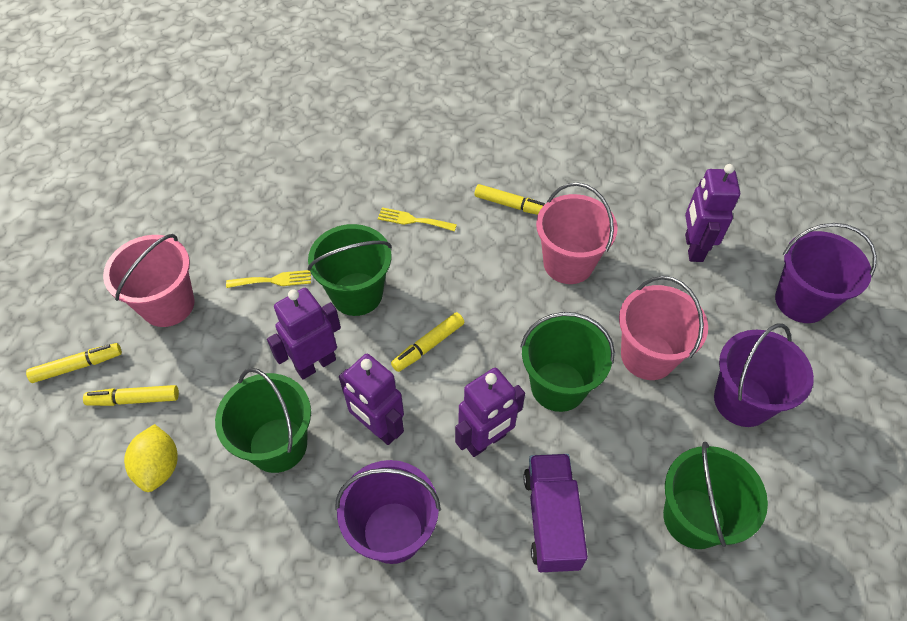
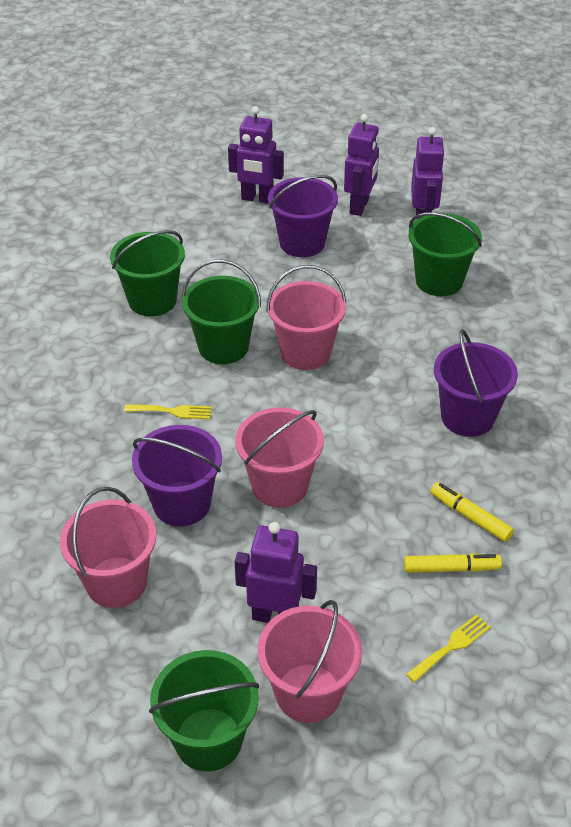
pink bucket: 3 -> 4
purple truck: 1 -> 0
yellow lemon: 1 -> 0
yellow marker: 4 -> 2

